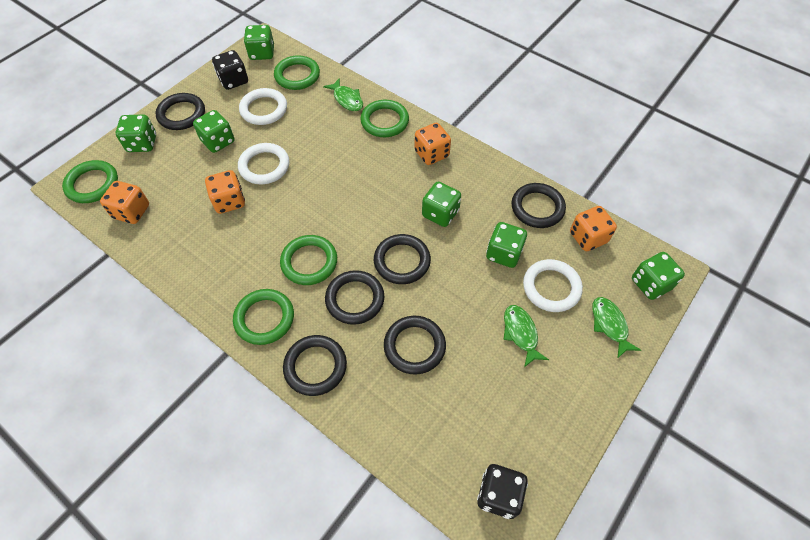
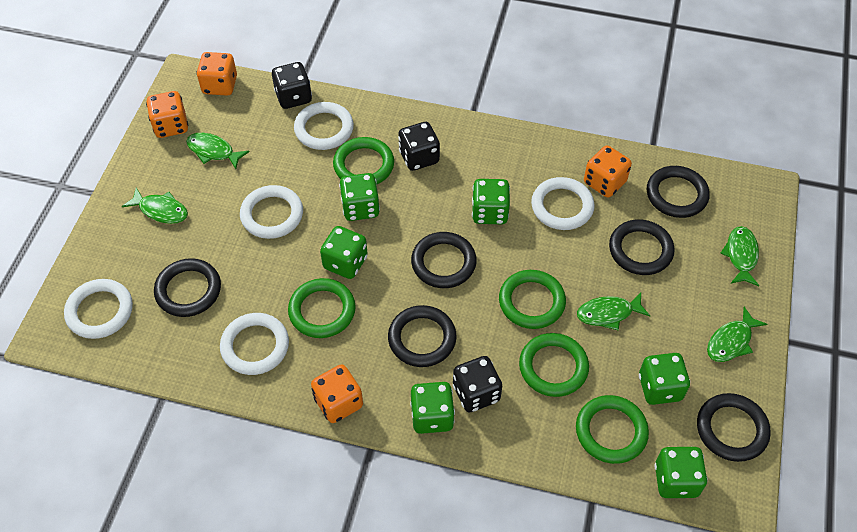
black dice: 2 -> 3
green fish: 3 -> 5
white ring: 3 -> 5

